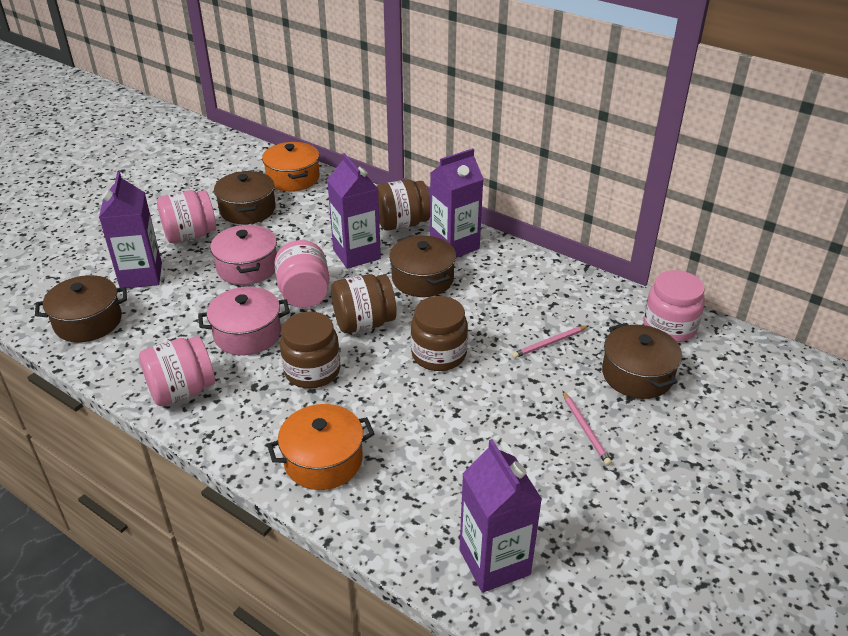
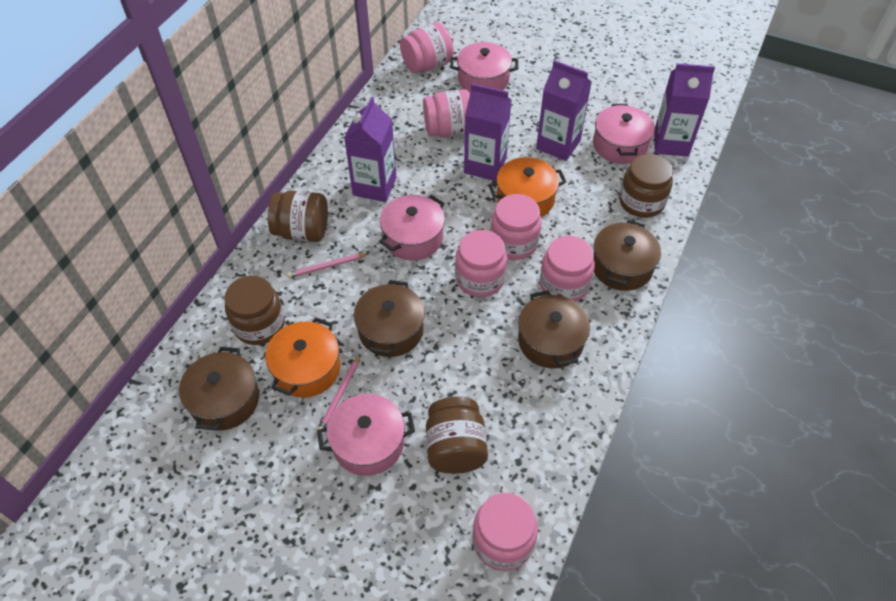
pink jar: 4 -> 6
pink pot: 2 -> 4

